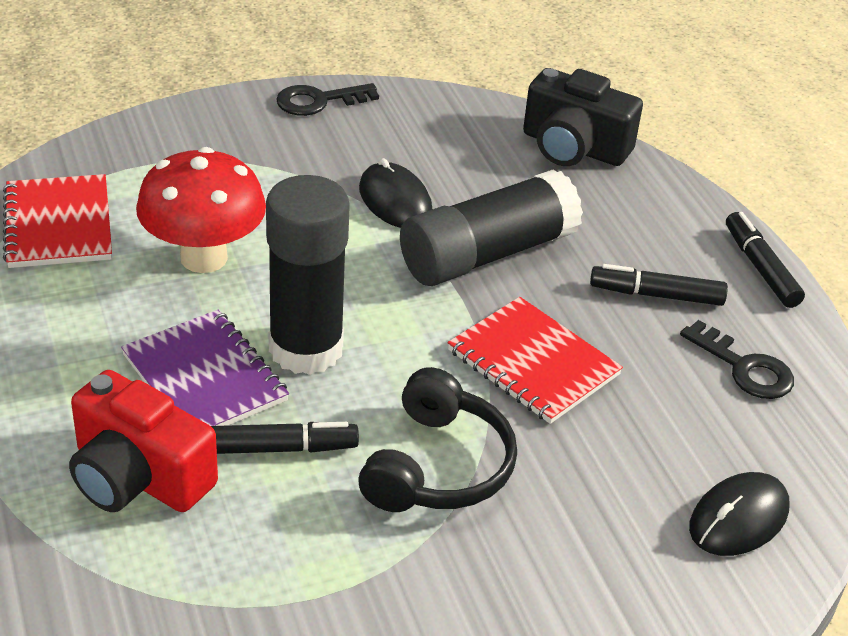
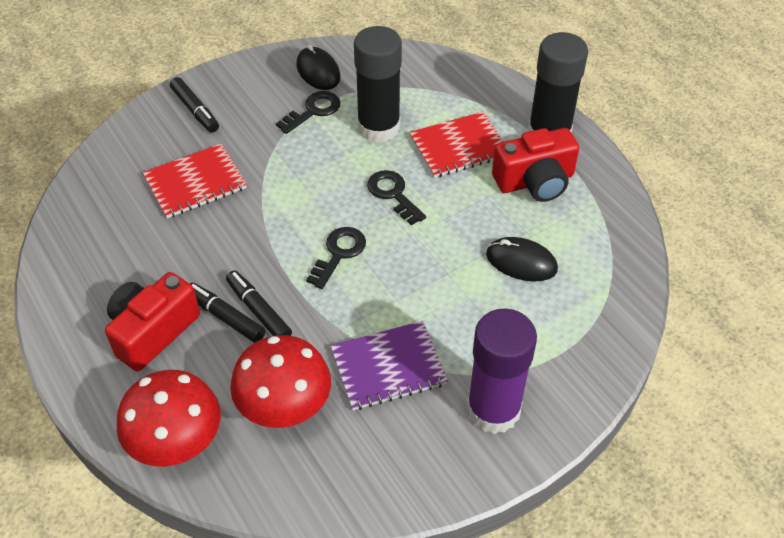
black camera: 1 -> 0
black headphones: 1 -> 0
black key: 2 -> 3
purple glue stick: 0 -> 1
red camera: 1 -> 2
red mushroom: 1 -> 2

